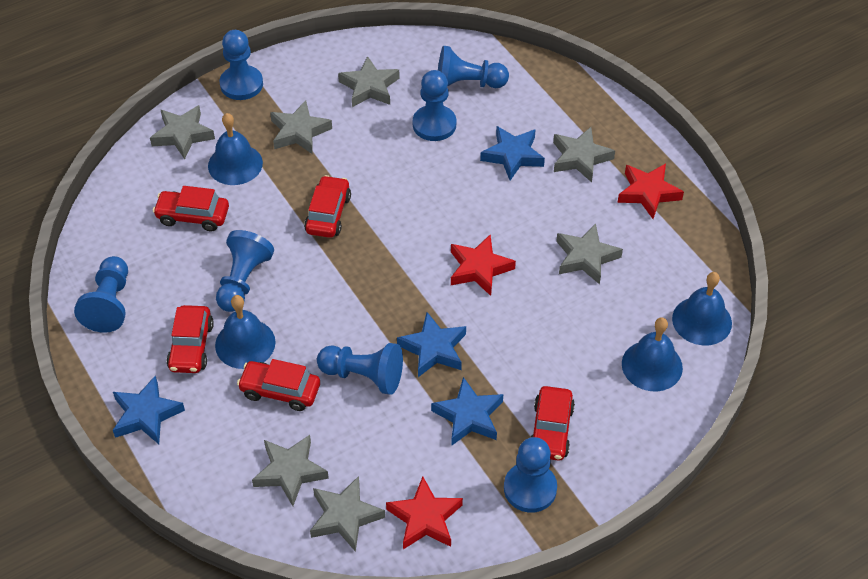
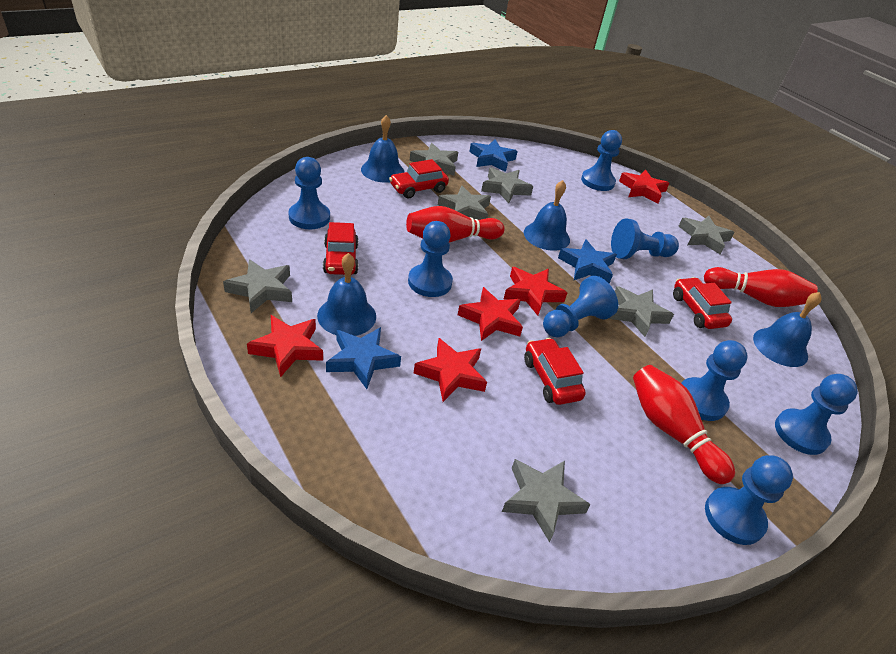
blue pawn: 7 -> 8
blue star: 4 -> 3
red bowling pin: 0 -> 3
red car: 5 -> 4
red star: 3 -> 5

